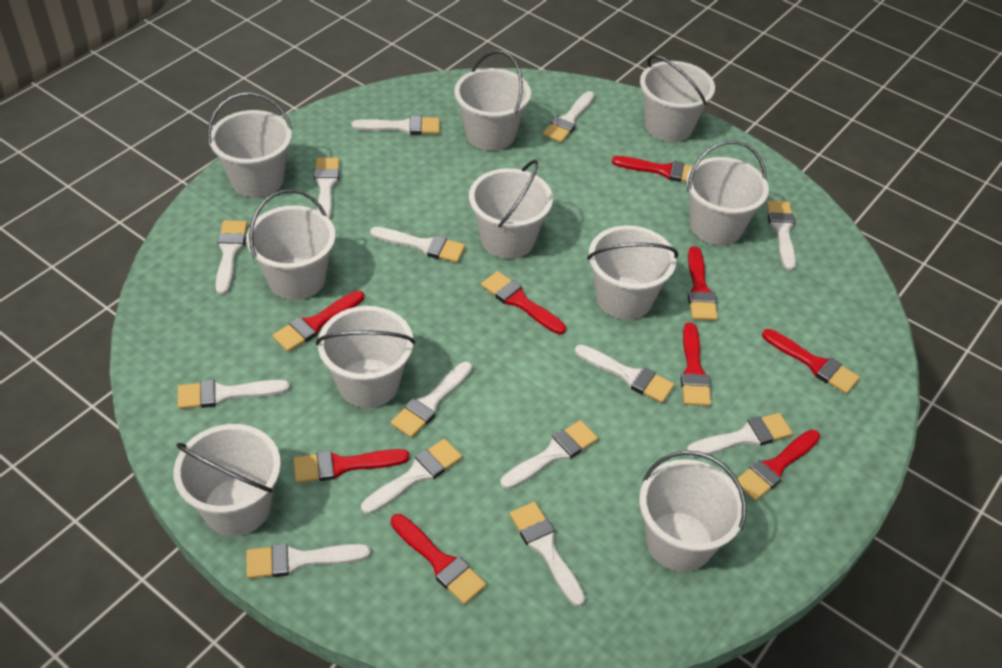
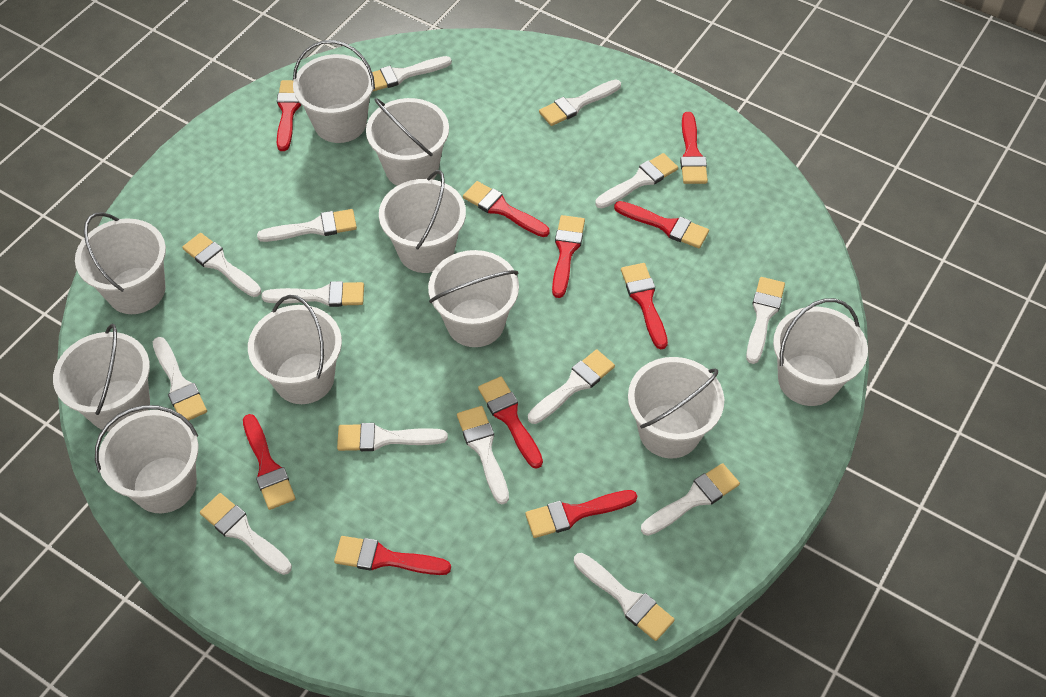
red brush: 9 -> 10

